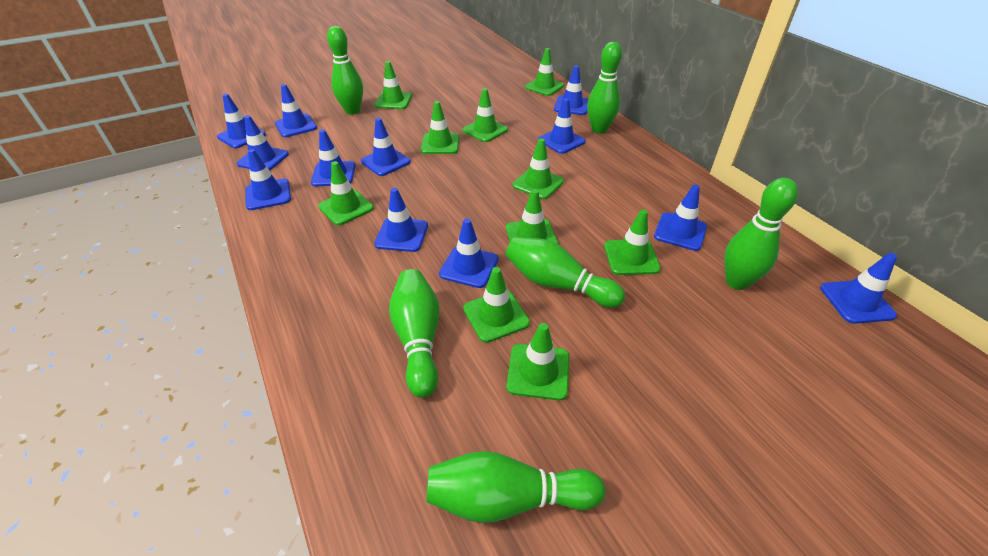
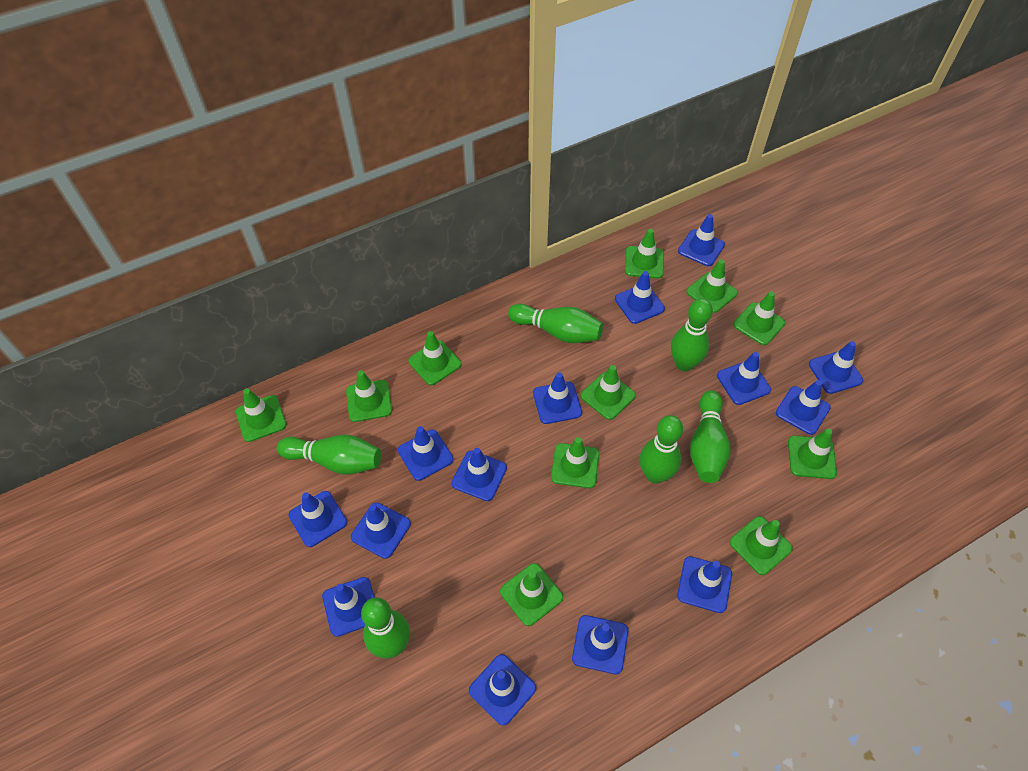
blue traffic cone: 12 -> 14
green traffic cone: 10 -> 11

